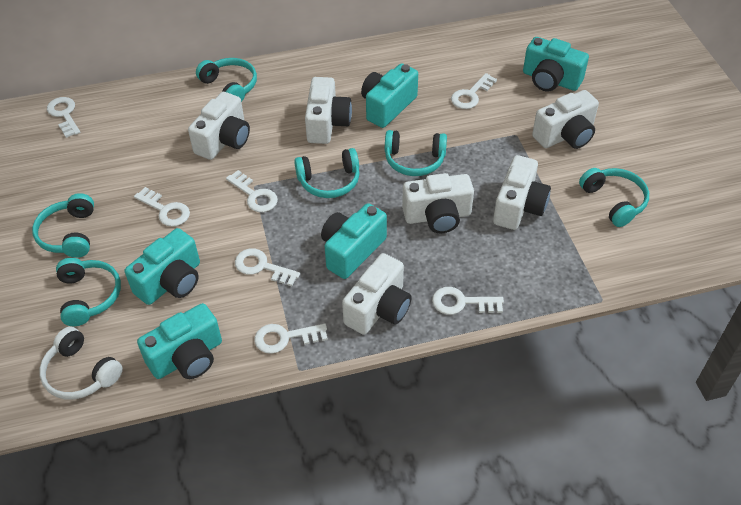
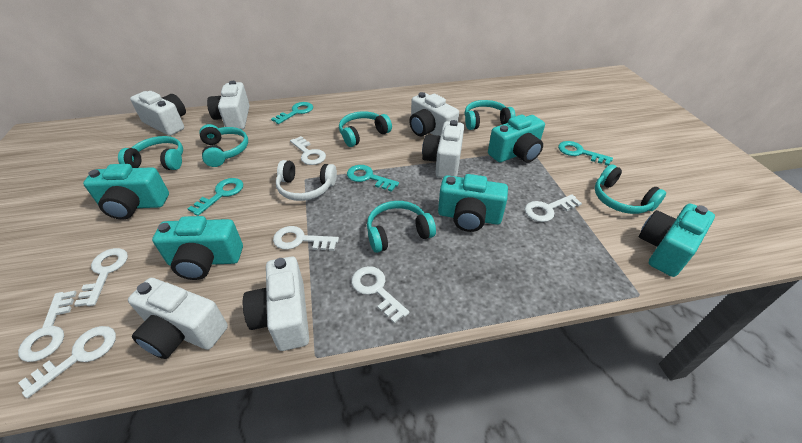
turquoise key: 0 -> 4

